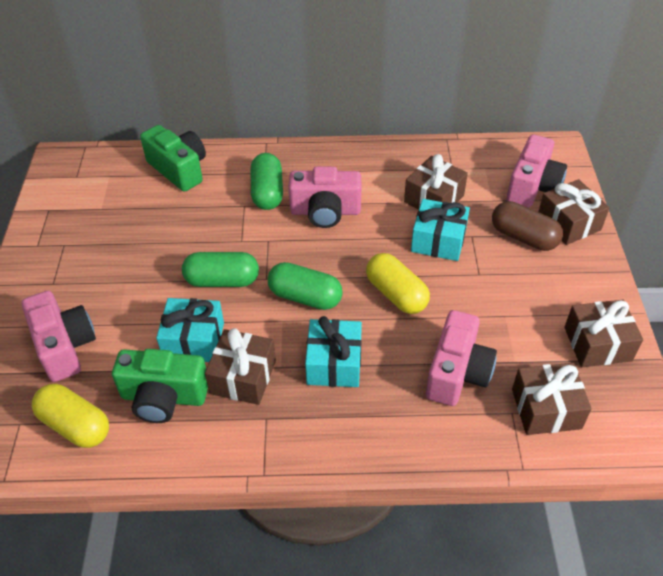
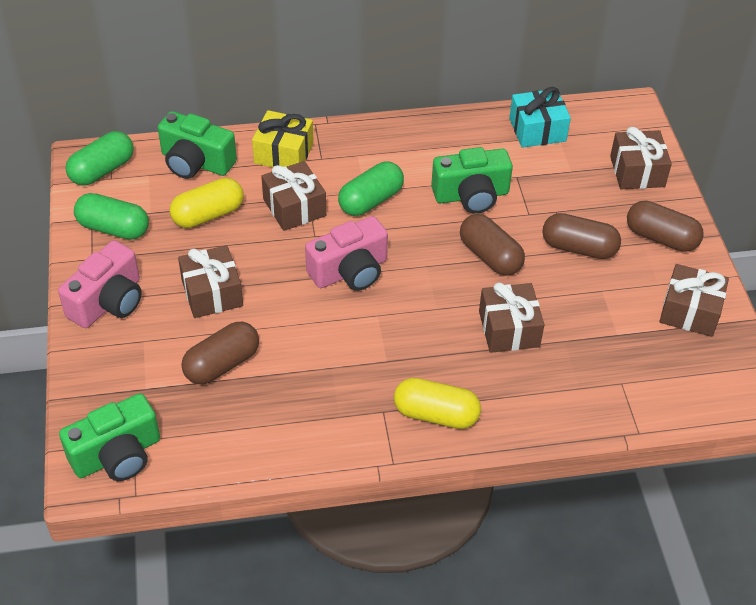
brown capsule: 1 -> 4
green camera: 2 -> 3
pink camera: 4 -> 2
turquoise gift: 3 -> 1
yellow gift: 0 -> 1

